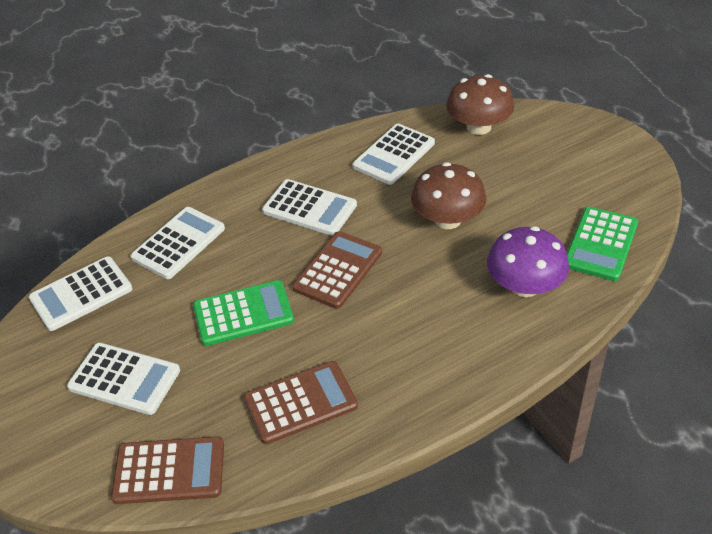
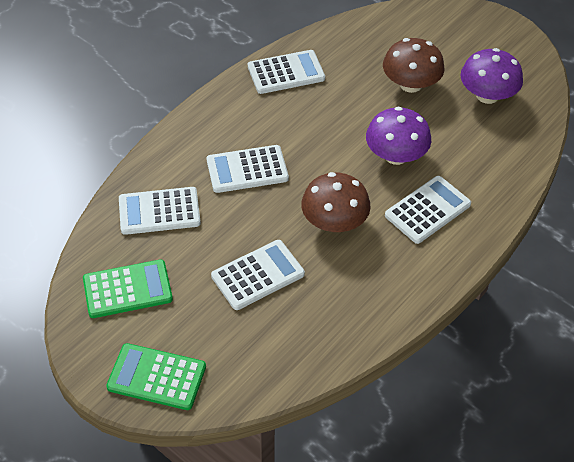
brown calculator: 3 -> 0
purple mushroom: 1 -> 2

